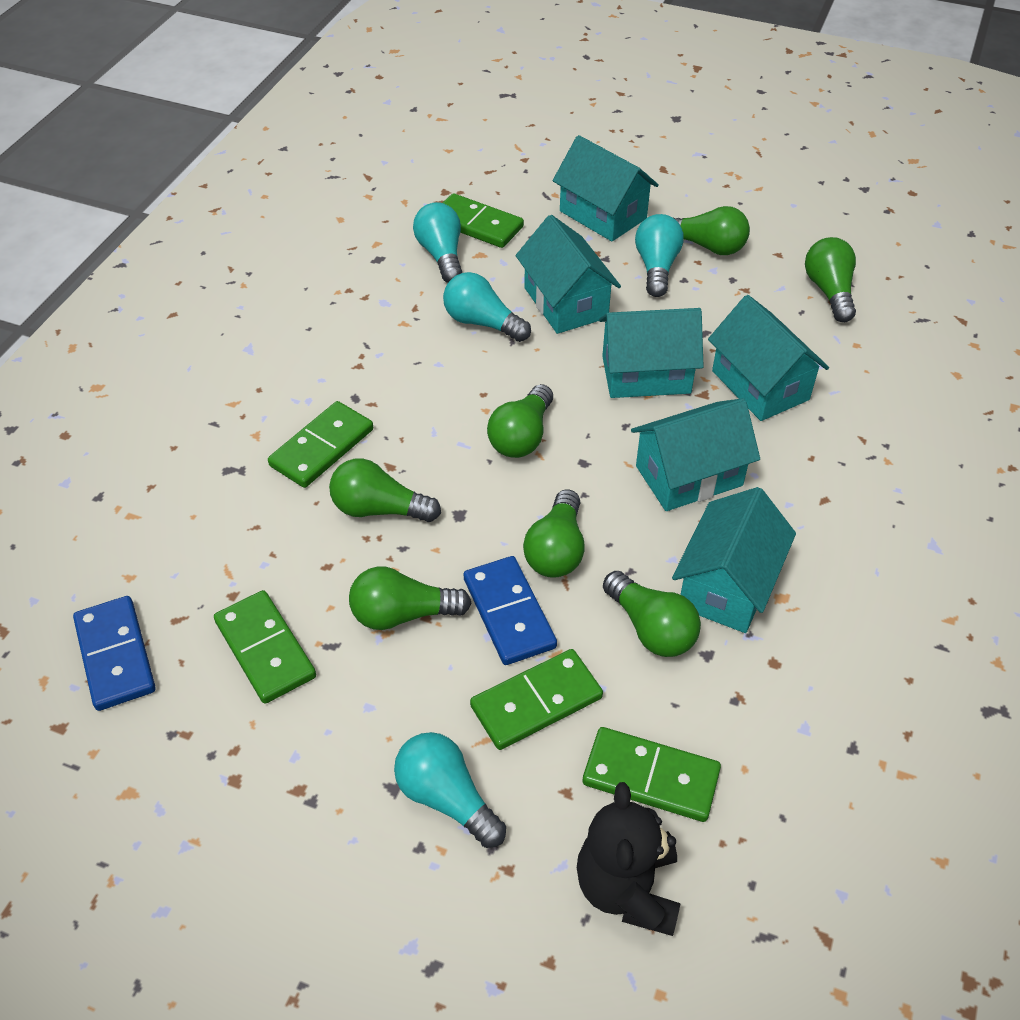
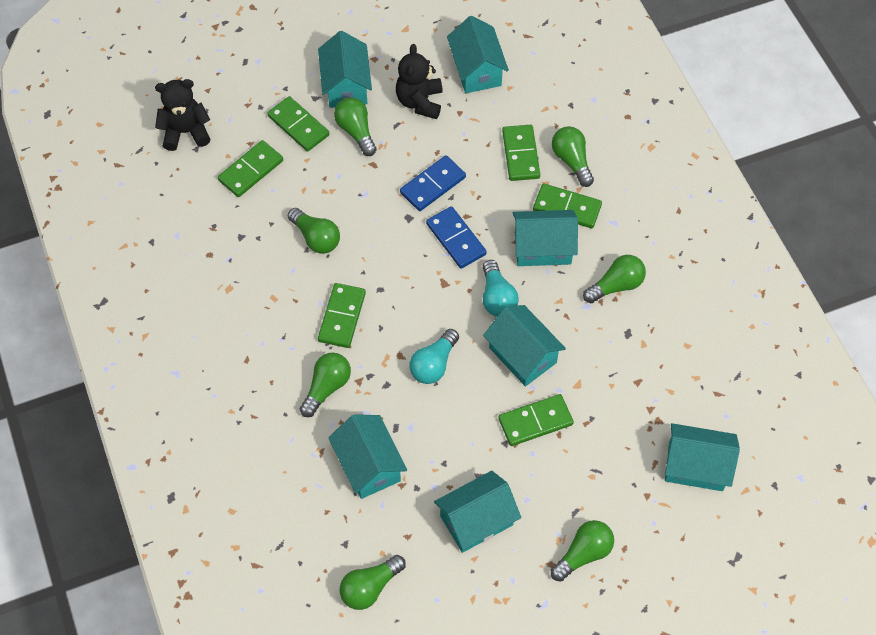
black teddy bear: 1 -> 2
green domino: 5 -> 6
turquoise house: 6 -> 7
turquoise light bulb: 4 -> 2

